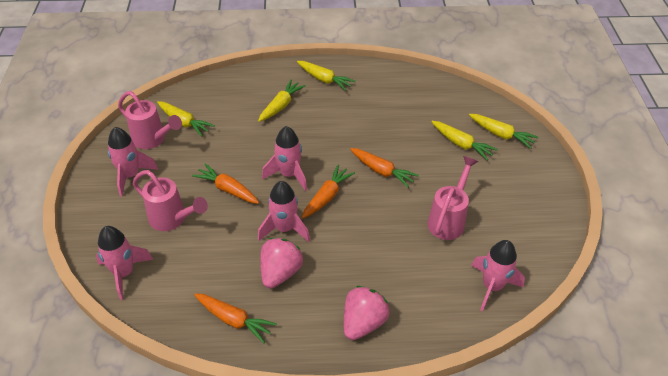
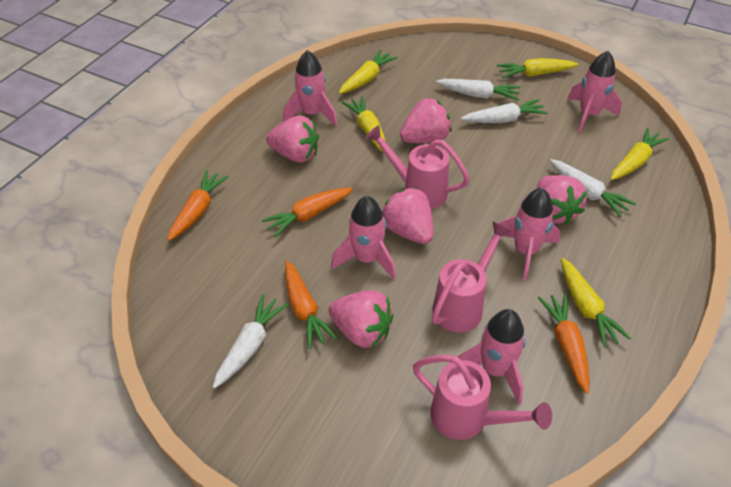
pink strawberry: 2 -> 5
white carrot: 0 -> 4

